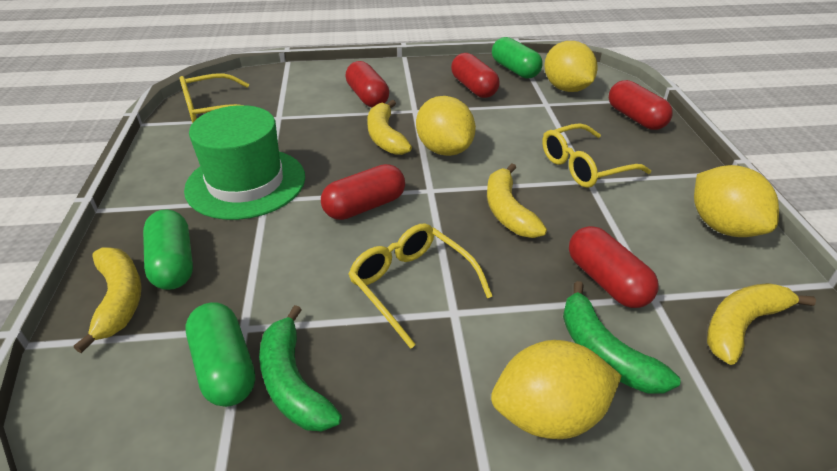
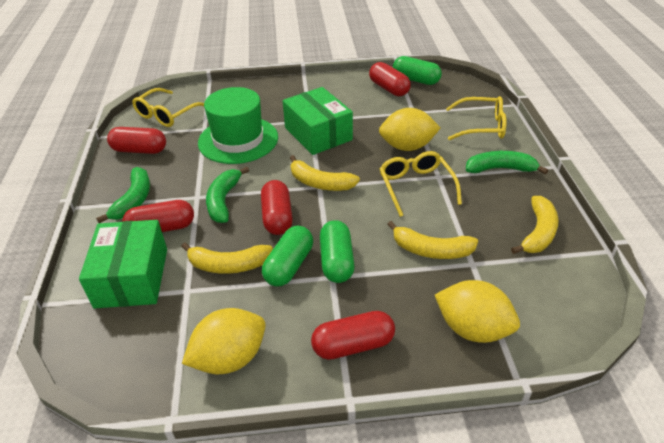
green banana: 2 -> 3
green box: 0 -> 2
yellow lemon: 4 -> 3

